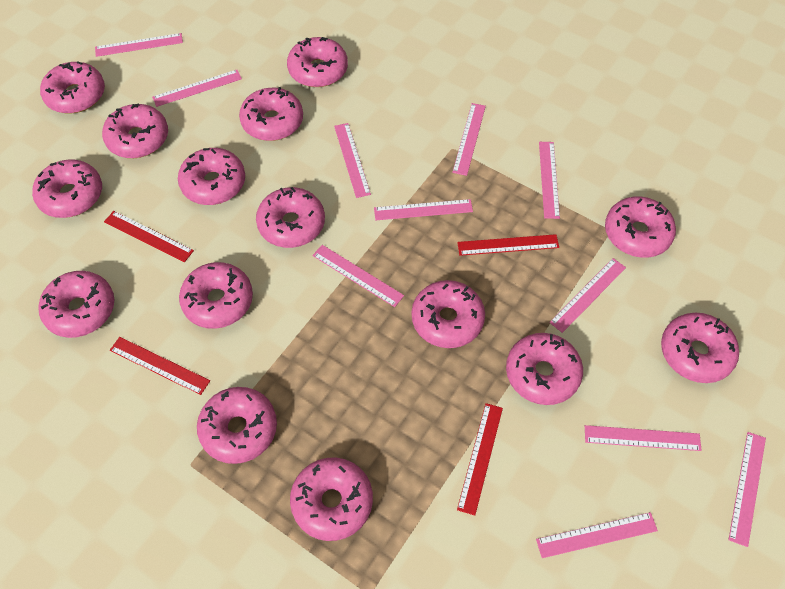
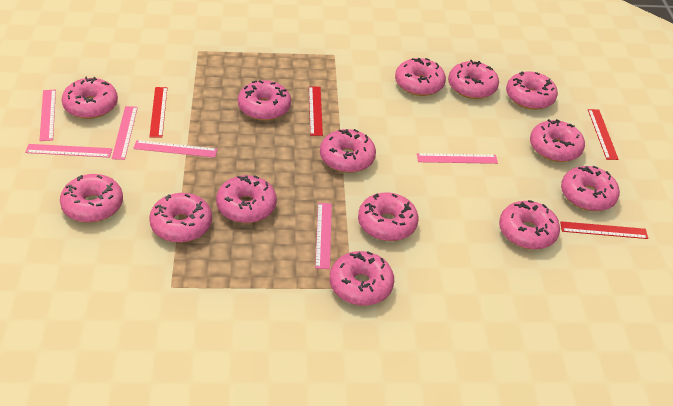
pink donut: 15 -> 14
pink ruler: 11 -> 6

